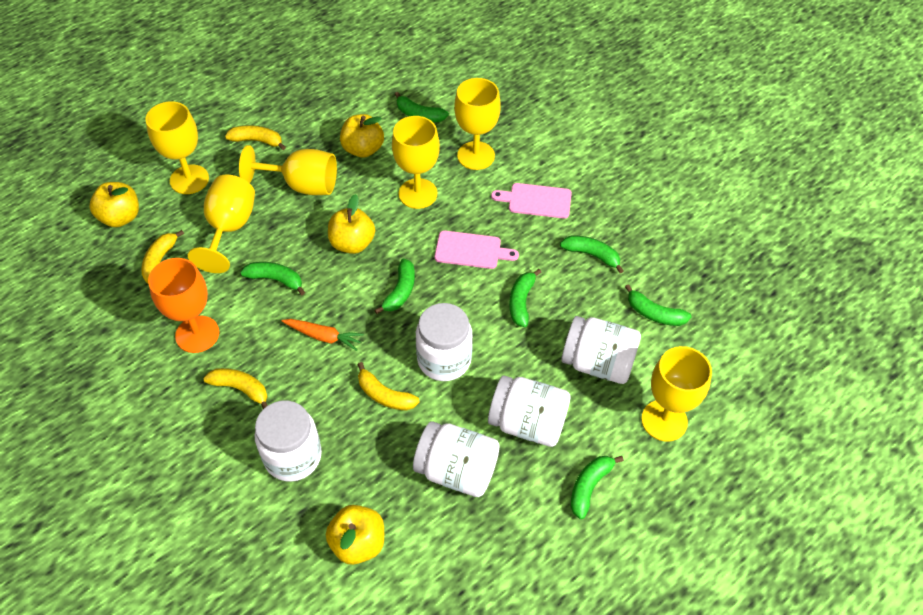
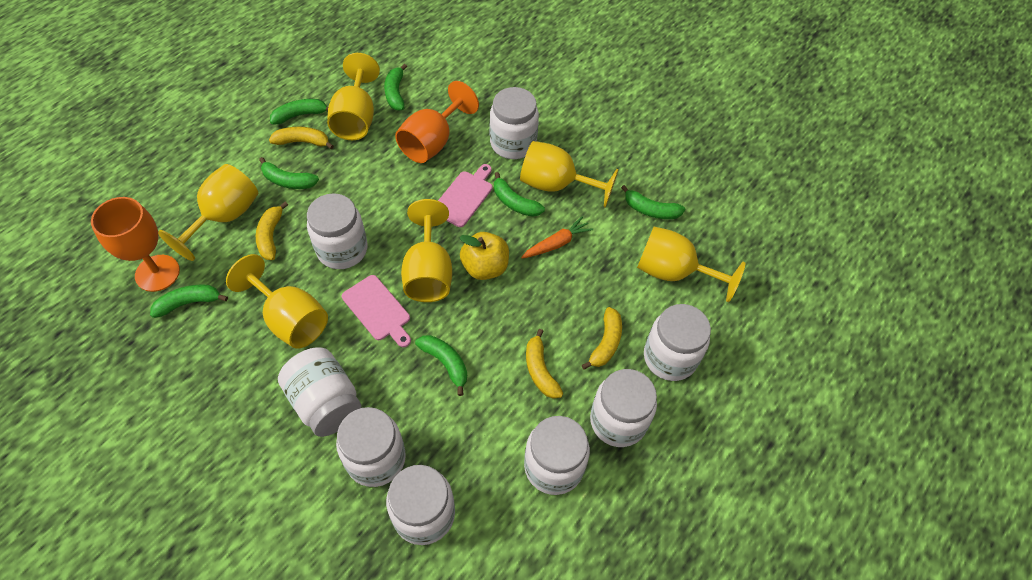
orange goblet: 1 -> 2
white jar: 5 -> 8
yellow apple: 4 -> 1

